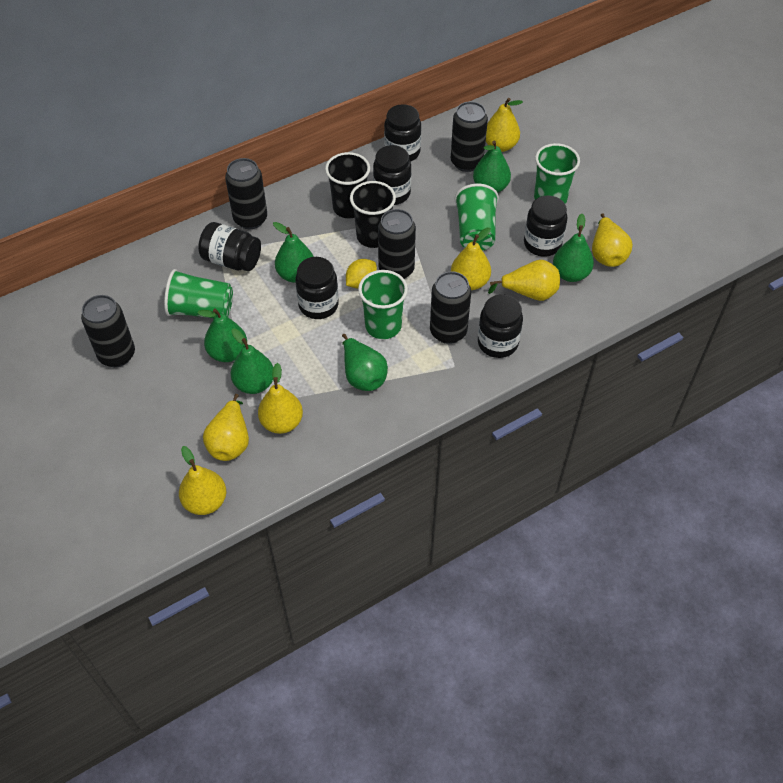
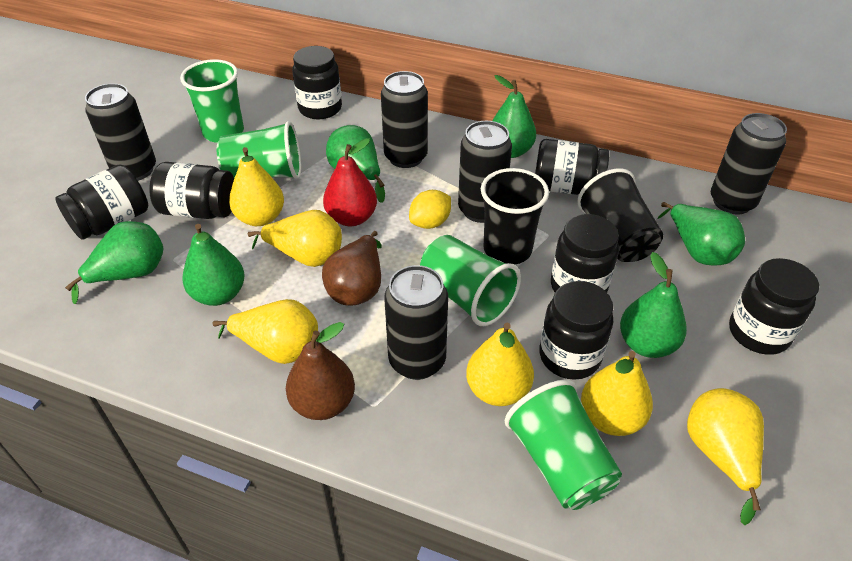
black jar: 6 -> 7
brown pear: 0 -> 2
red pear: 0 -> 1
yellow pear: 7 -> 6

